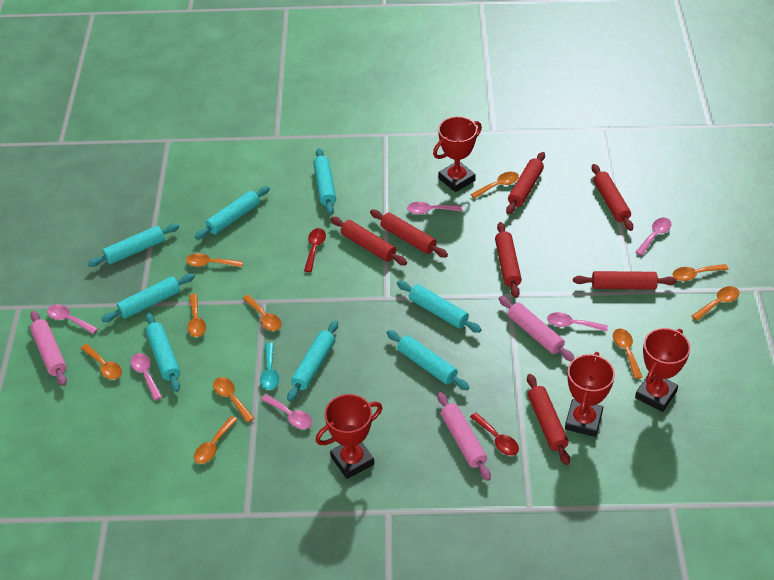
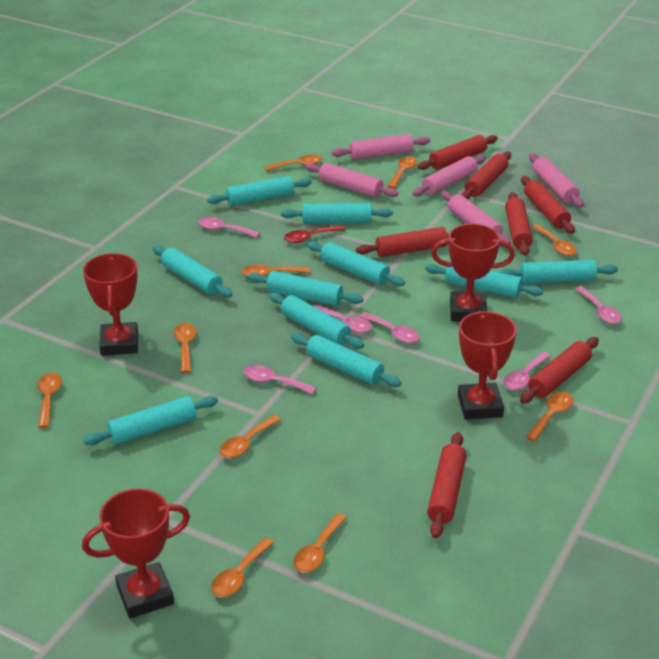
pink rolling pin: 3 -> 5
red spoon: 2 -> 1
turquoise rolling pin: 8 -> 10
turquoise spoon: 1 -> 0

